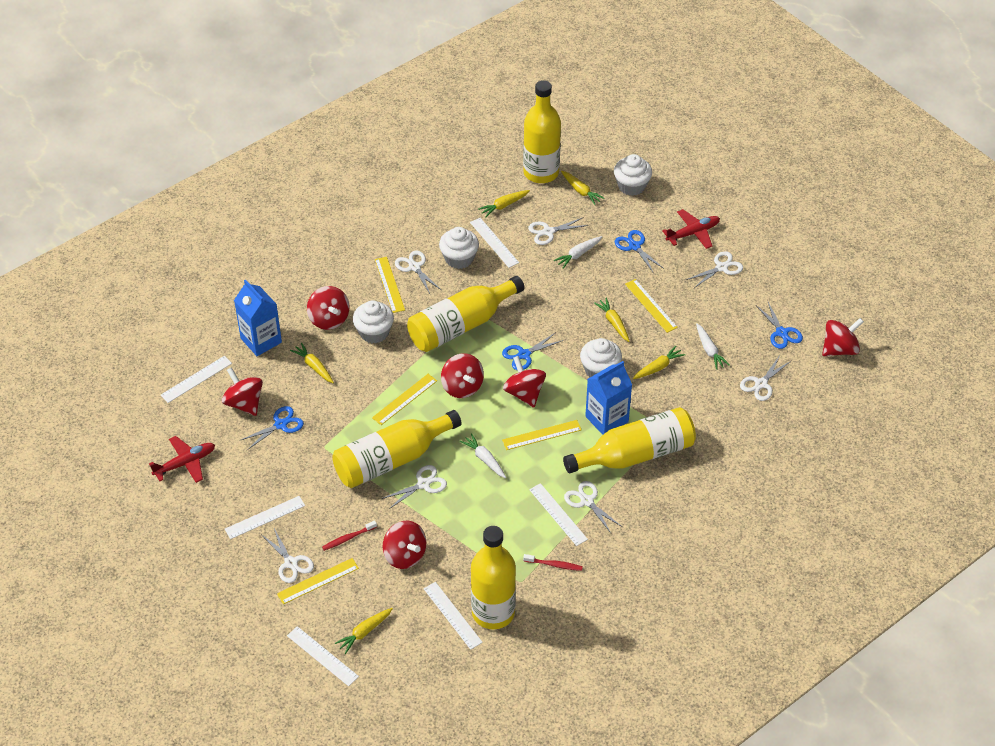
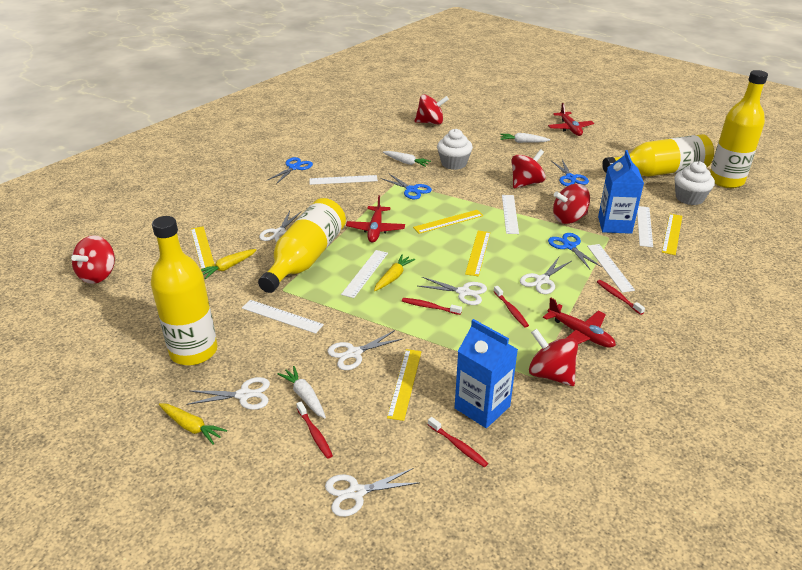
red plane: 2 -> 3
red spinning top: 6 -> 5
red toothbrush: 2 -> 5
white cupcake: 4 -> 2
white scissors: 7 -> 6
yellow bottle: 5 -> 4
yellow carrot: 6 -> 3

